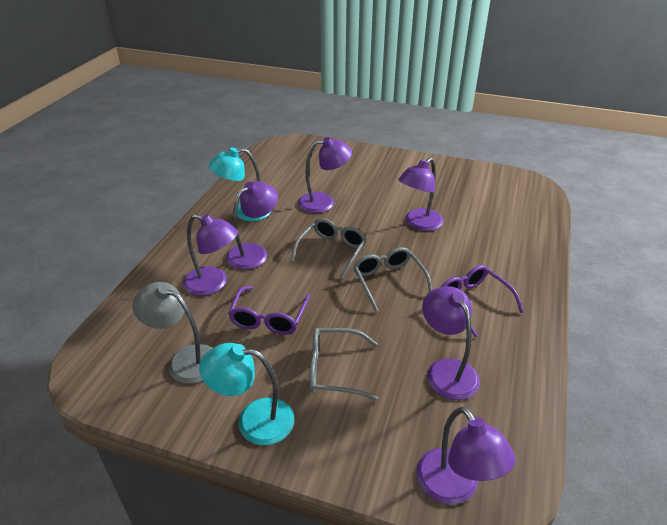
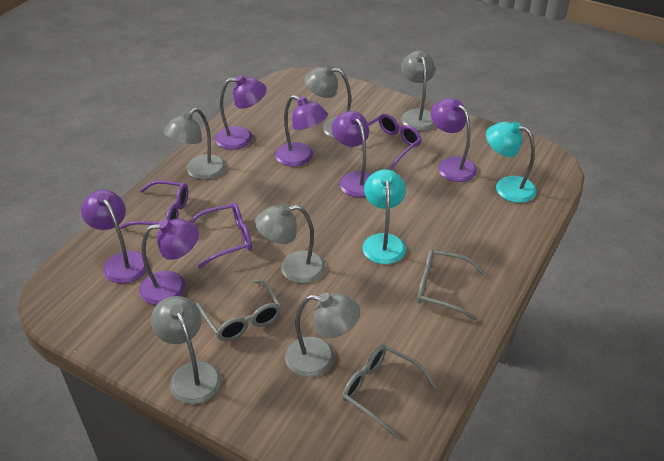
grey lamp: 1 -> 6
purple glasses: 2 -> 3

